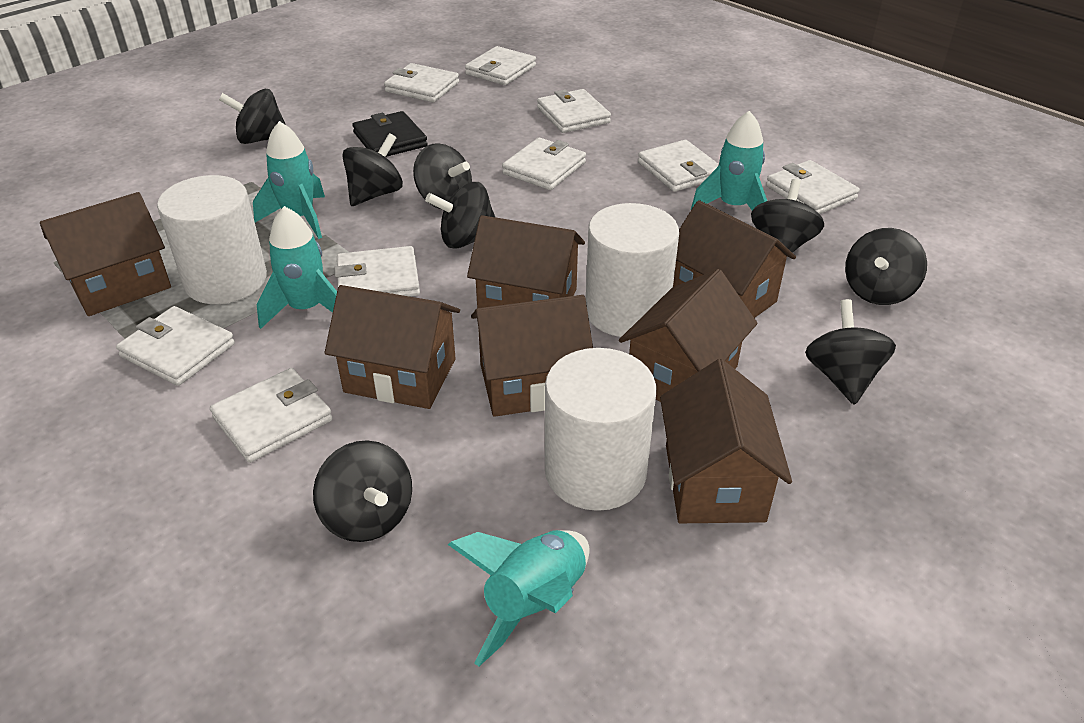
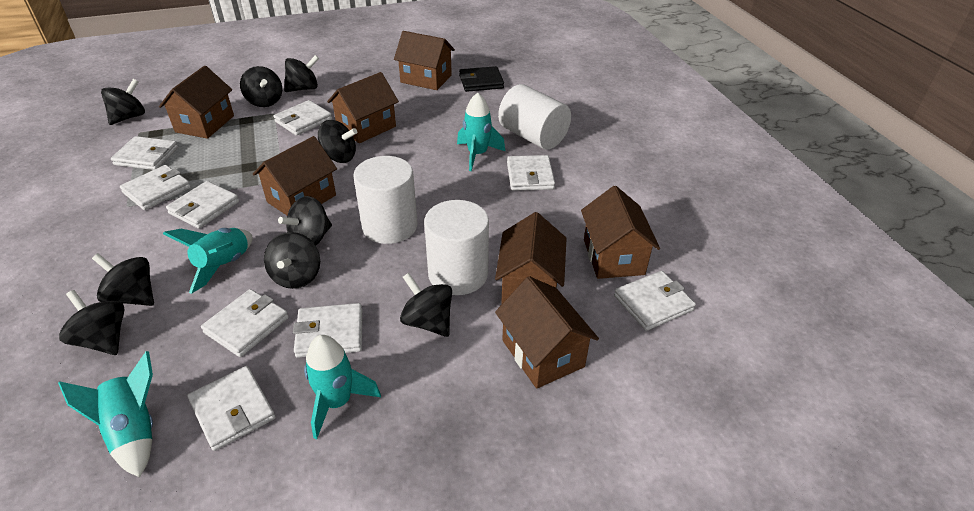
black spinning top: 8 -> 9

